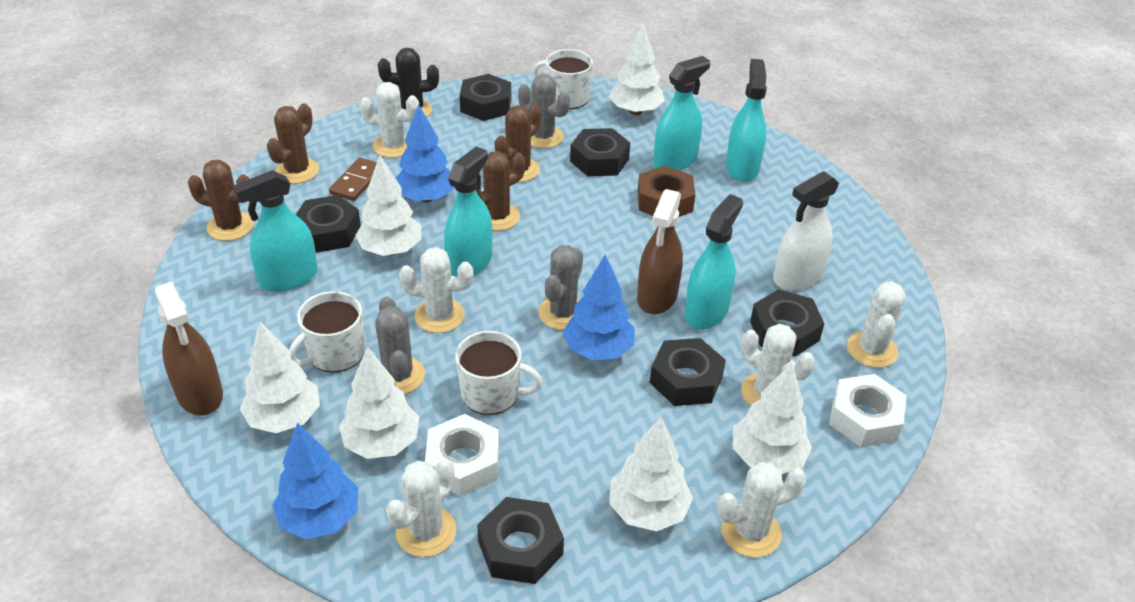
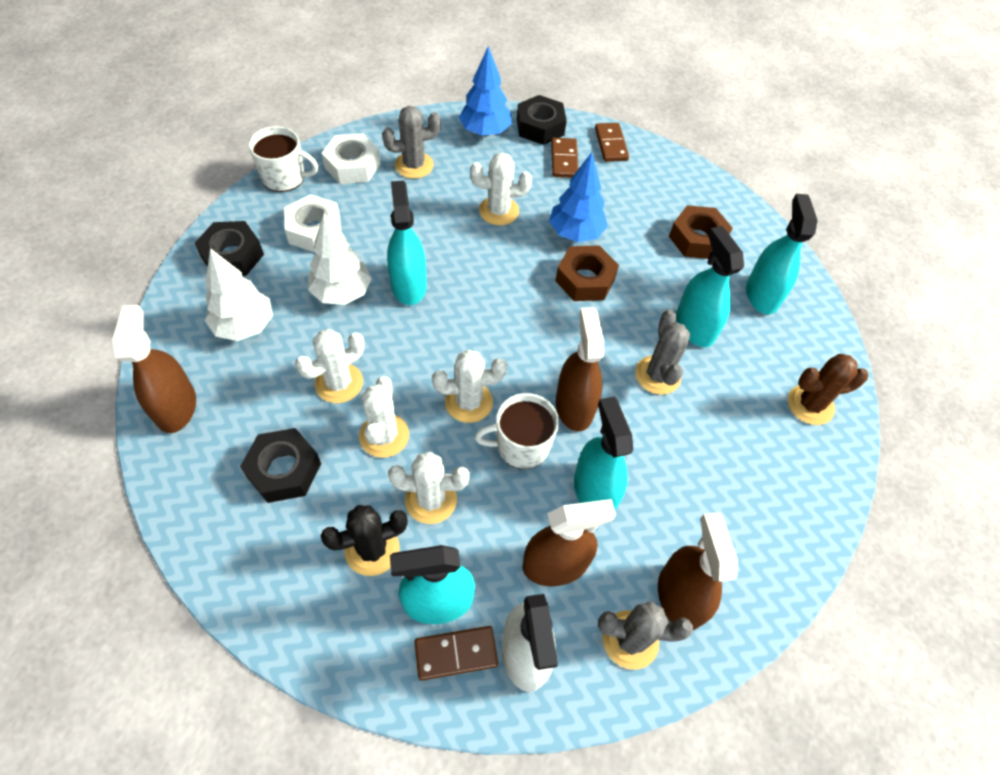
black nut: 6 -> 3
blue tree: 3 -> 2
brown cactus: 4 -> 1
brown domino: 1 -> 3
brown nut: 1 -> 2
brown spray bottle: 2 -> 4
white cactus: 6 -> 5
white mug: 3 -> 2
white tree: 6 -> 2

